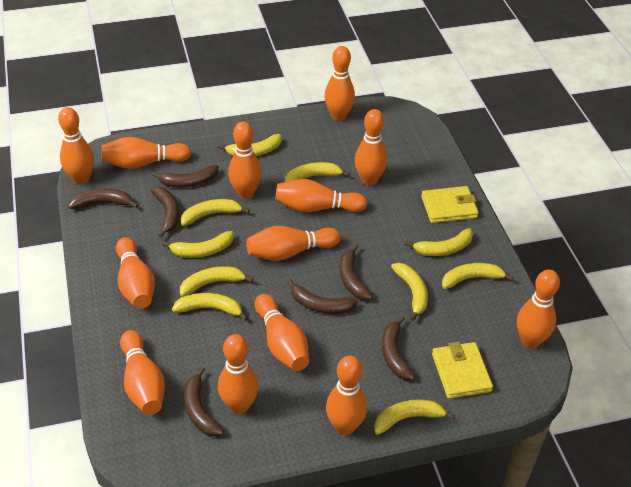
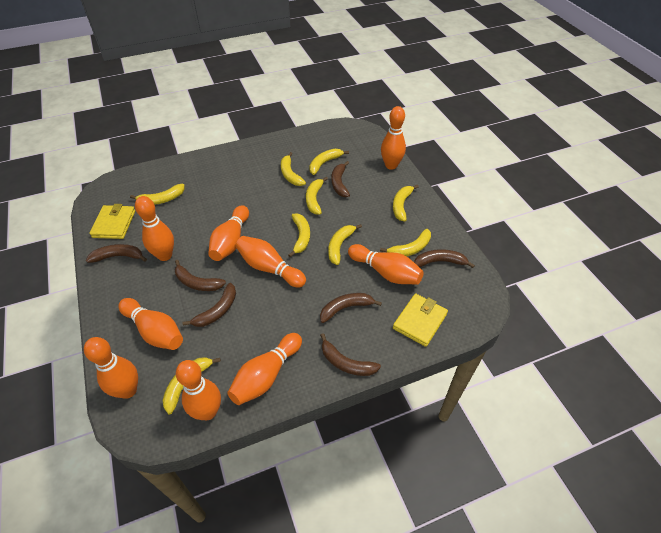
orange bowling pin: 13 -> 9
yellow banana: 10 -> 9

